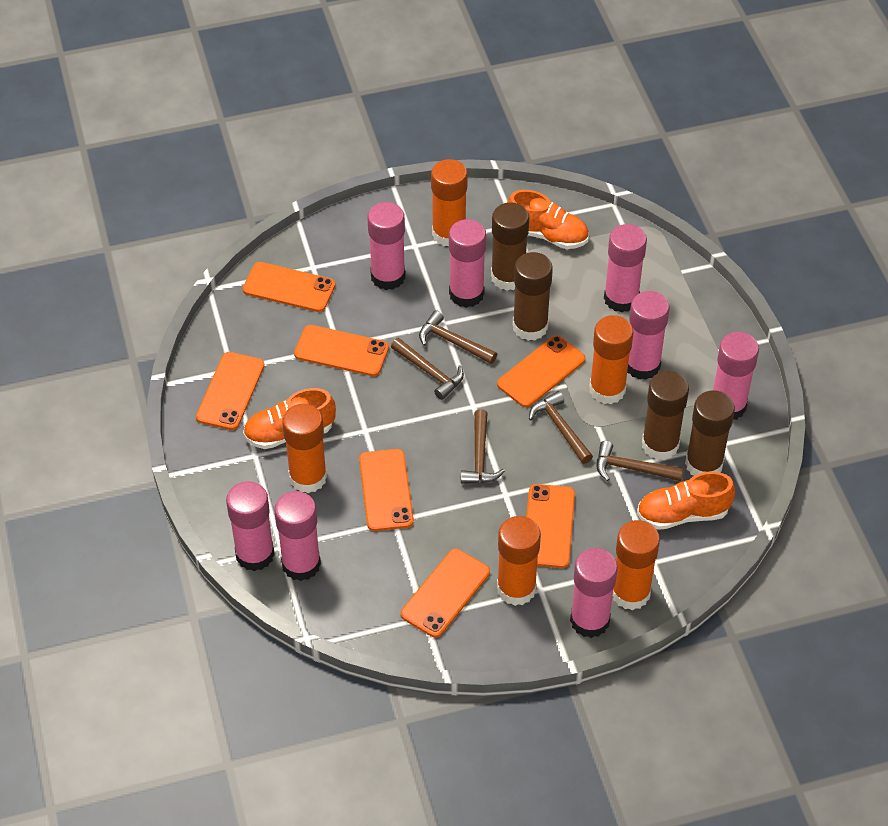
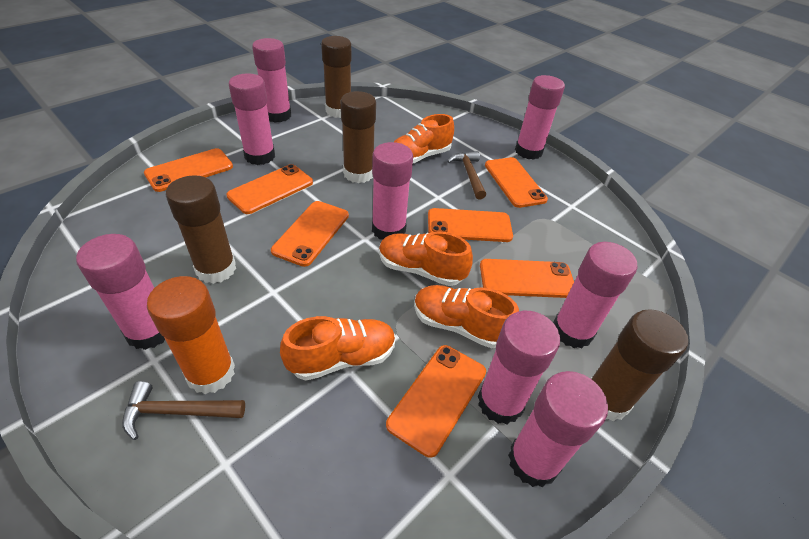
brown hammer: 5 -> 2
orange glue stick: 5 -> 1
orange shoe: 3 -> 4

